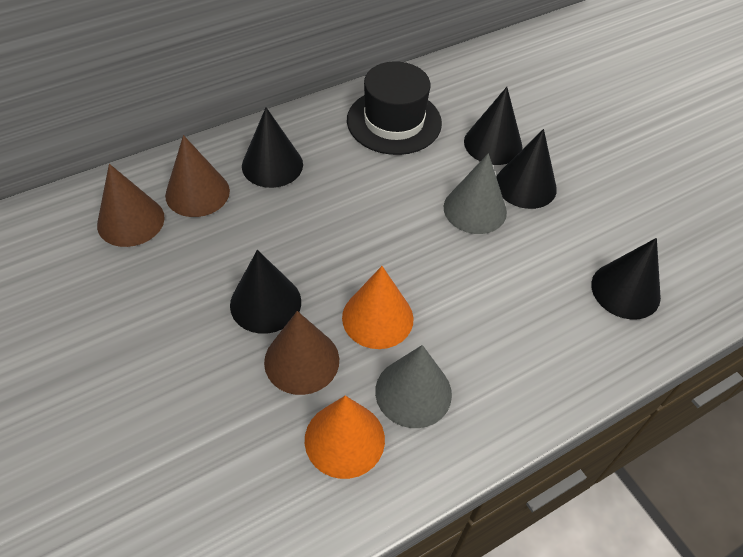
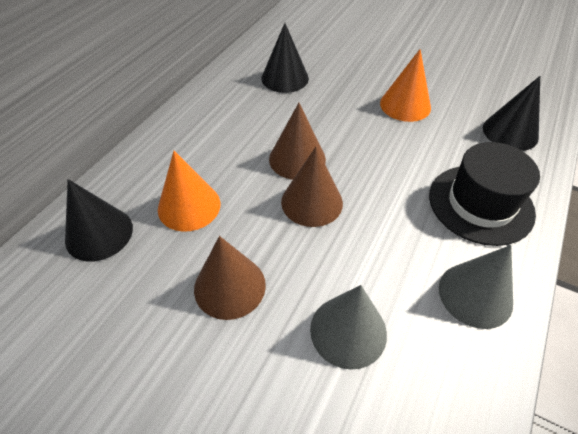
black cone: 5 -> 3

